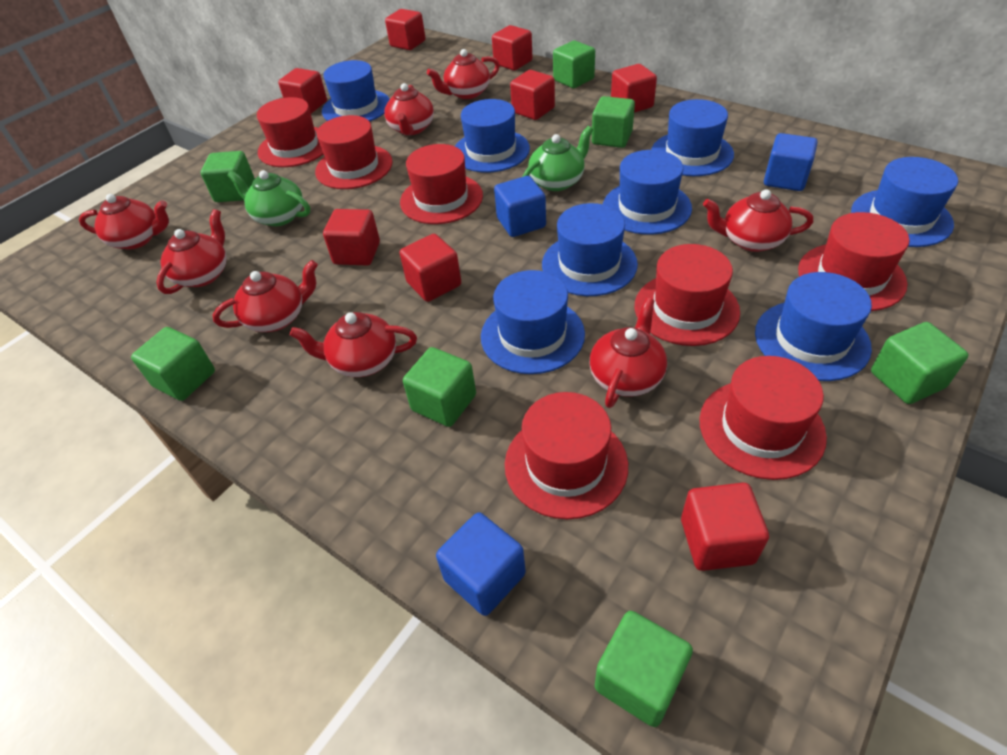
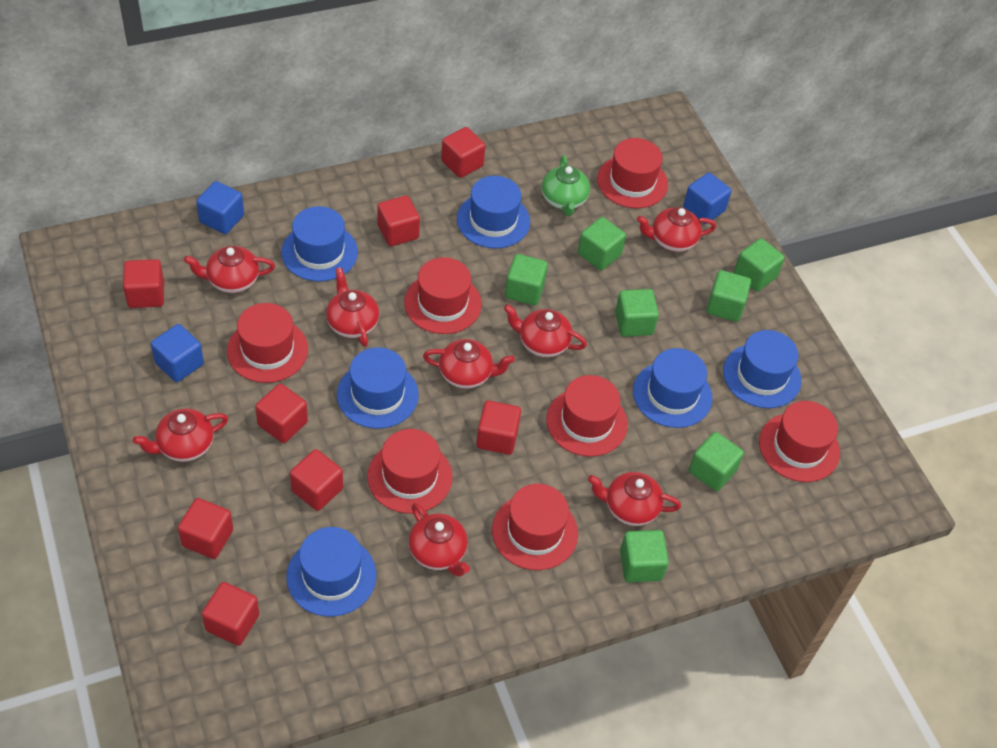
blue hat: 8 -> 6
green teapot: 2 -> 1

